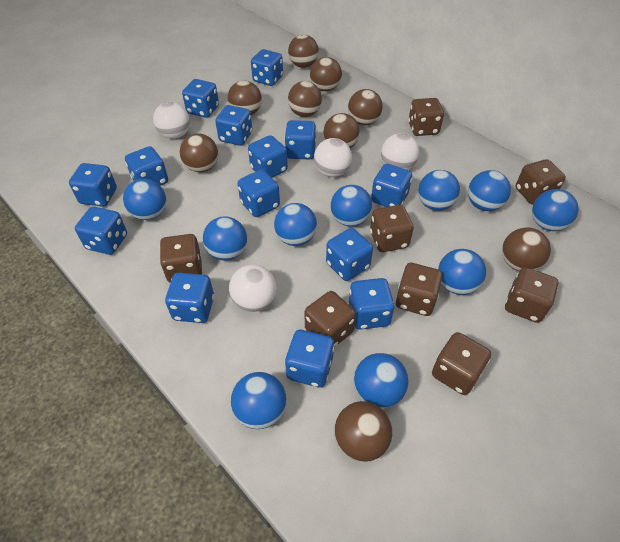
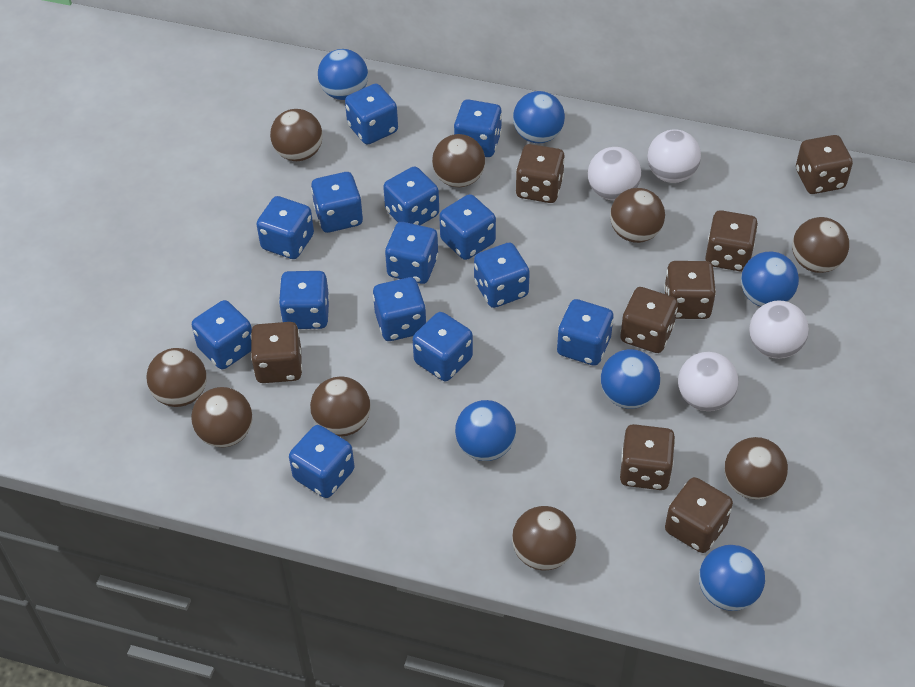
blue ball: 10 -> 6

